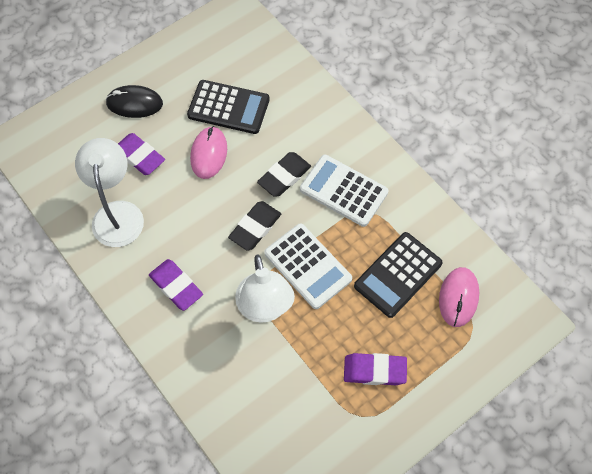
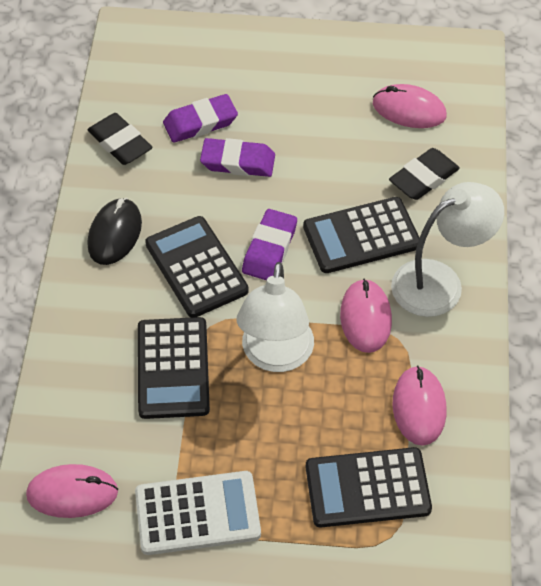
black calculator: 2 -> 4
pink mouse: 2 -> 4
white calculator: 2 -> 1

